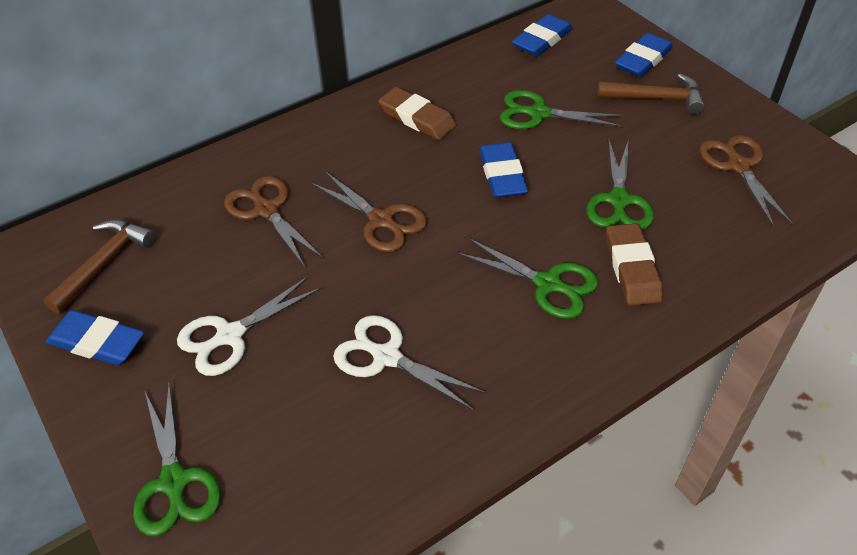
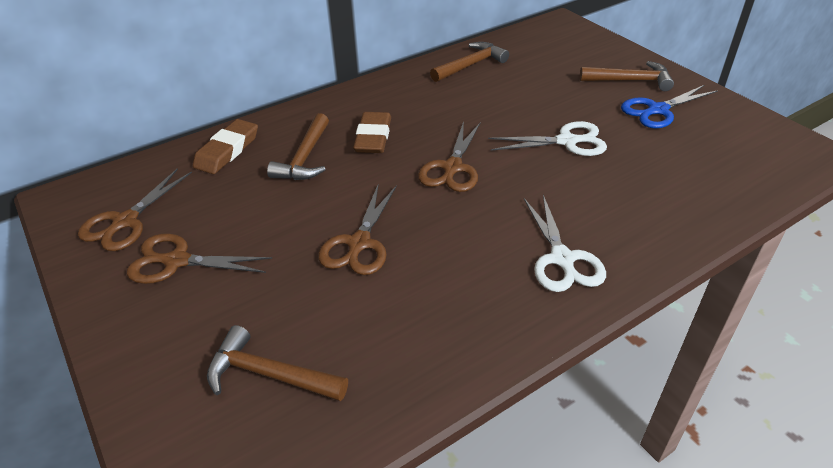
blue eraser: 4 -> 0
blue scissors: 0 -> 1
brown hammer: 2 -> 4
brown scissors: 3 -> 4
green scissors: 4 -> 0

